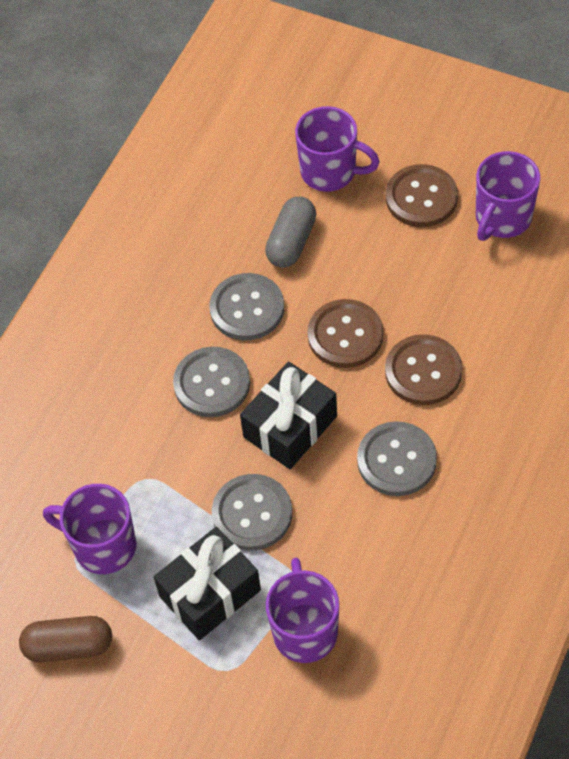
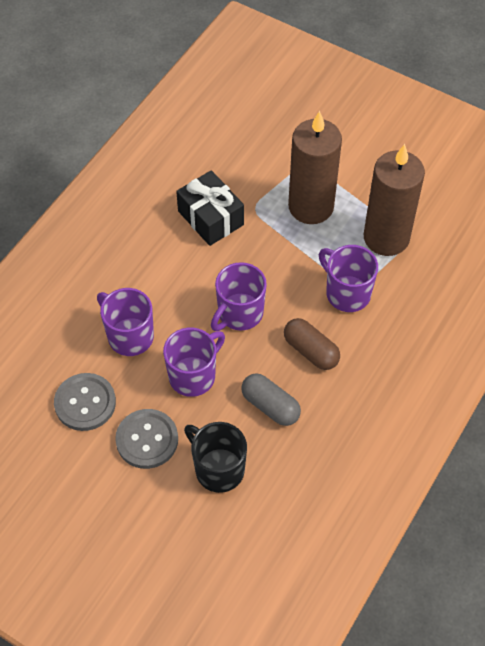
black gift: 2 -> 1
black mug: 0 -> 1
brown button: 3 -> 0
brown candle: 0 -> 2
grey button: 4 -> 2

